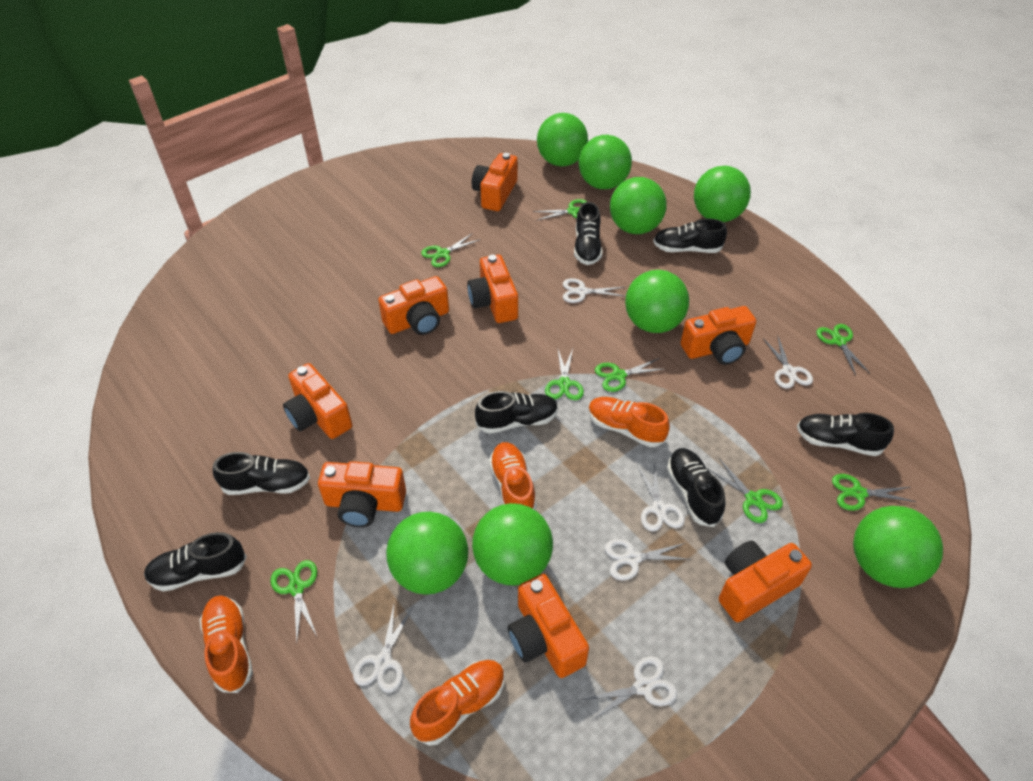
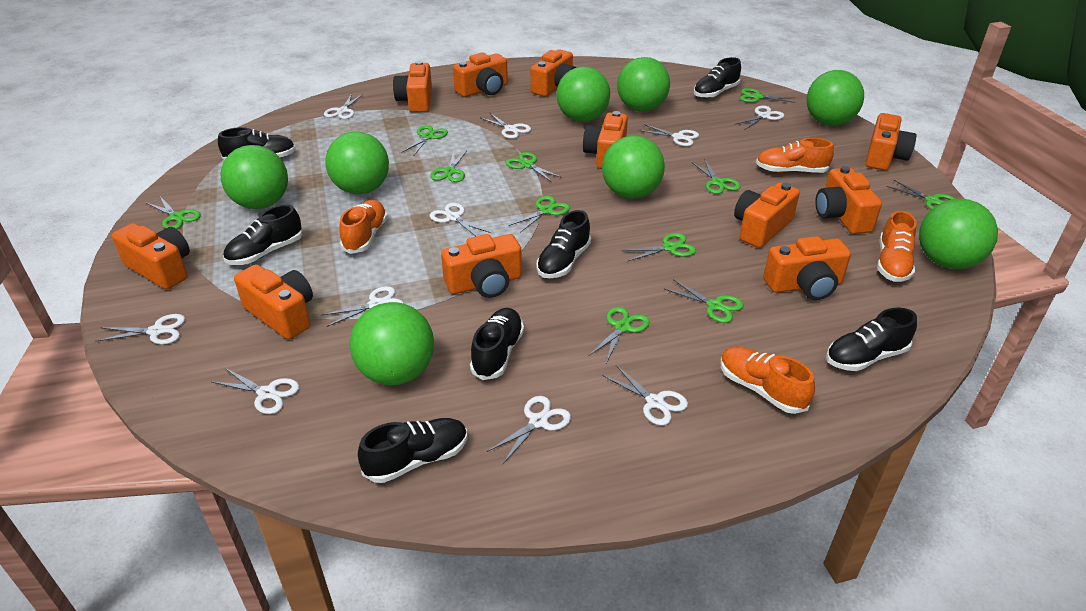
green scissors: 8 -> 11
orange camera: 8 -> 11
white scissors: 6 -> 10

